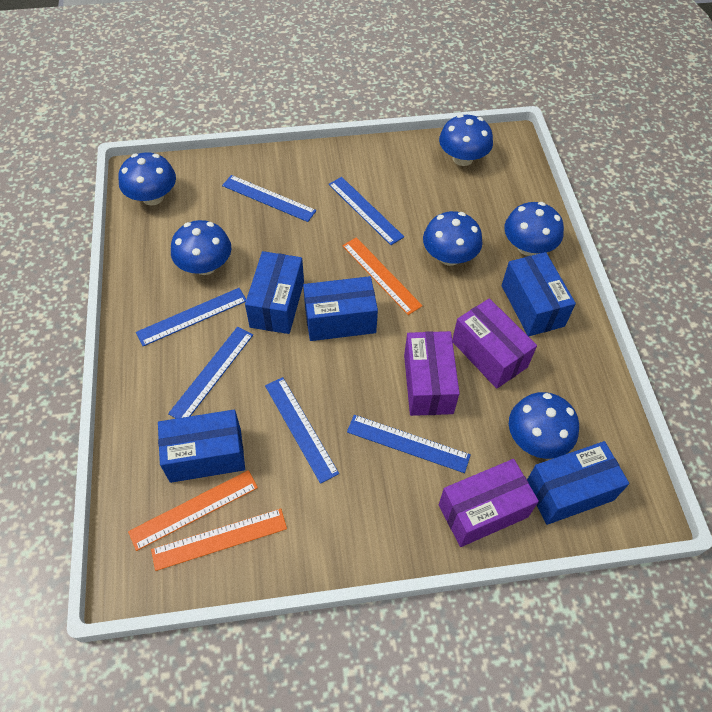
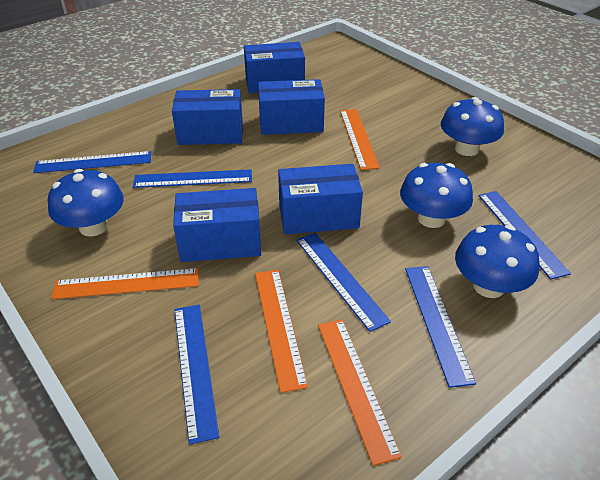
blue mushroom: 6 -> 4
orange ruler: 3 -> 4
purple box: 3 -> 0

